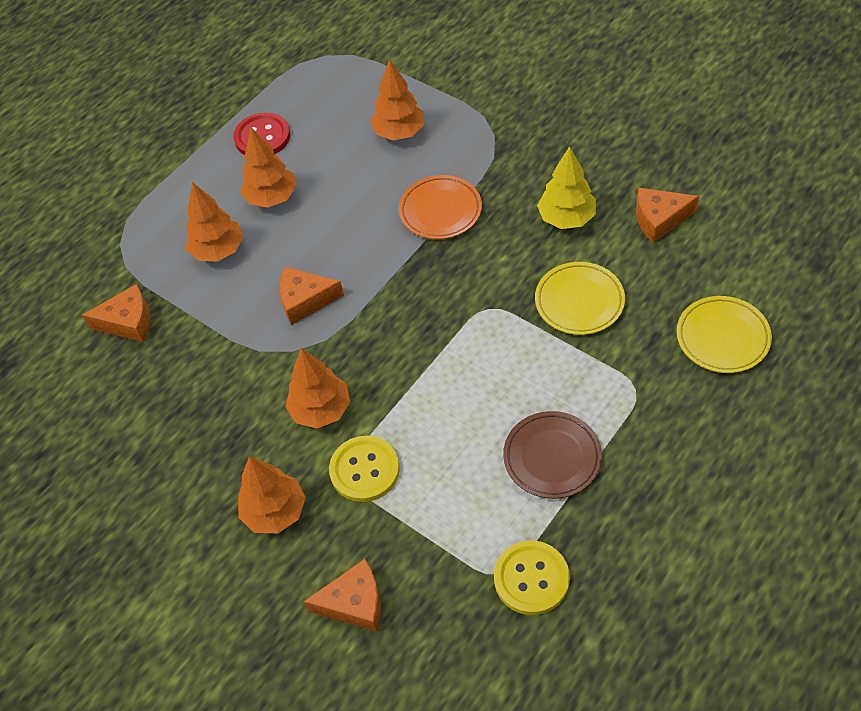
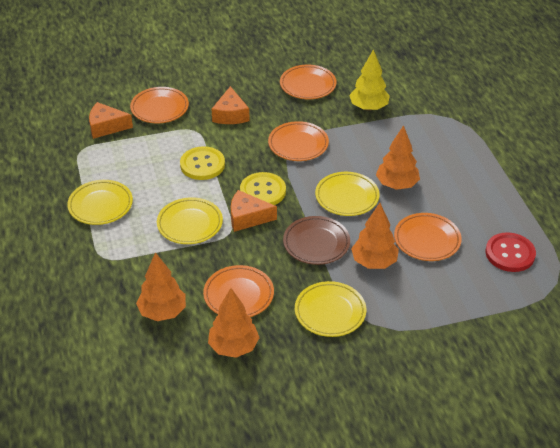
orange cheese: 4 -> 3
orange plate: 1 -> 5
orange tree: 5 -> 4
yellow plate: 2 -> 4

